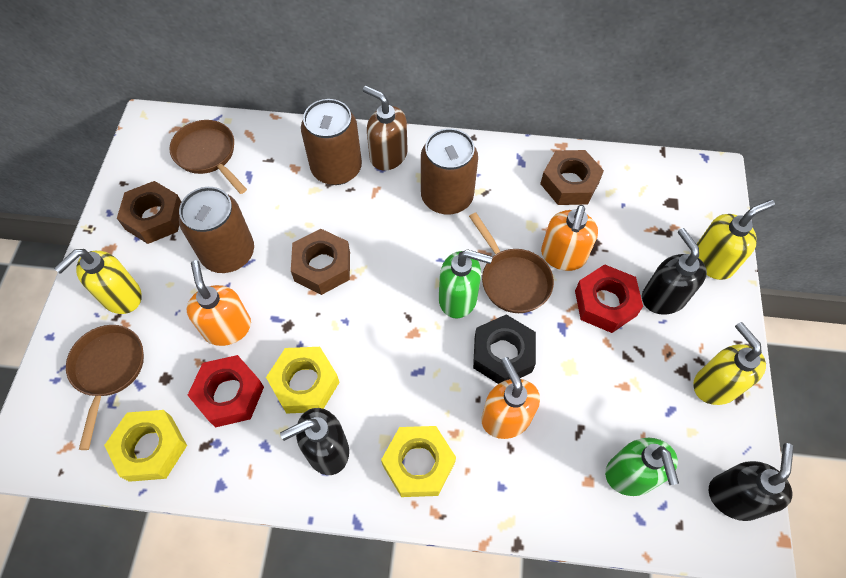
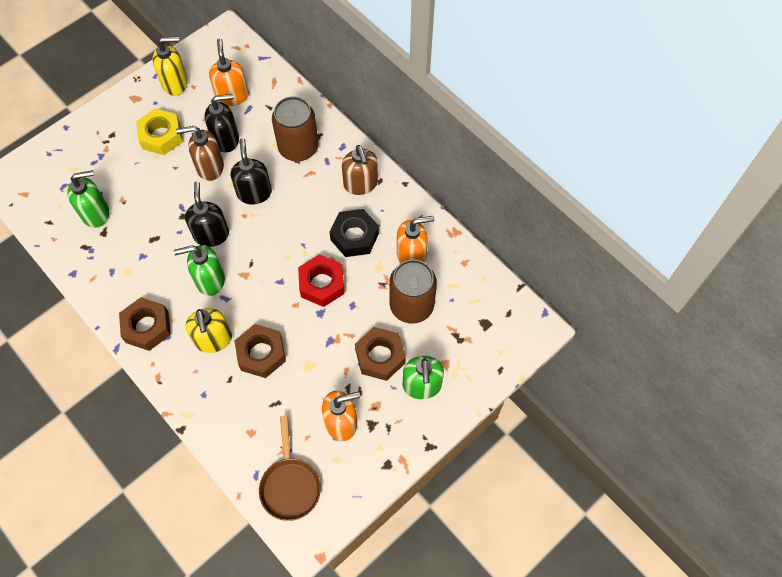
brown can: 3 -> 2
brown pan: 3 -> 1
brown soap dispenser: 1 -> 2
green soap dispenser: 2 -> 3
red nut: 2 -> 1
yellow nut: 3 -> 1
yellow soap dispenser: 3 -> 2

